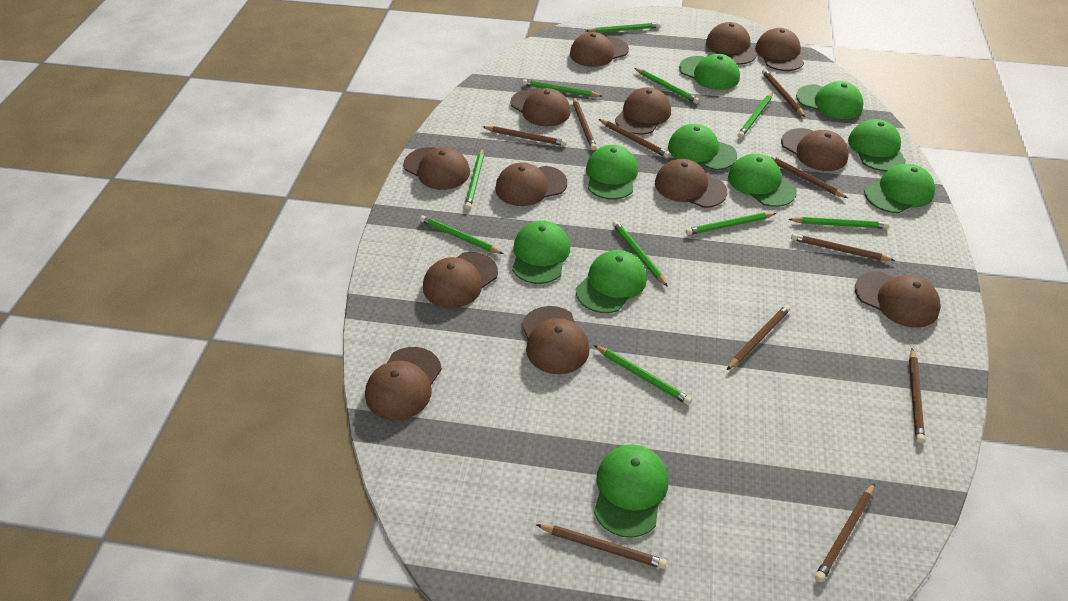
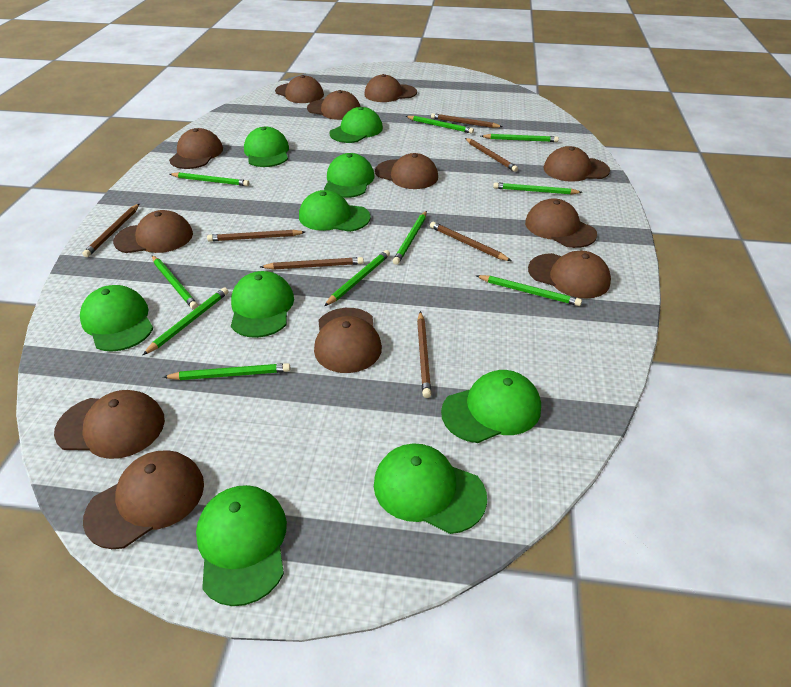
brown cap: 13 -> 12
brown pencil: 10 -> 7
green cap: 10 -> 9

